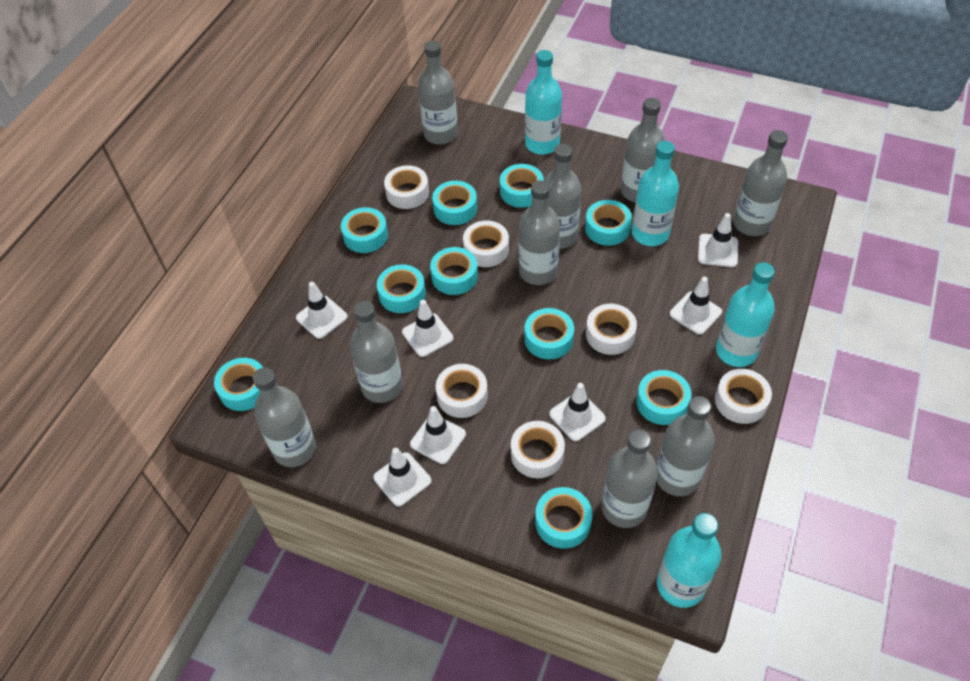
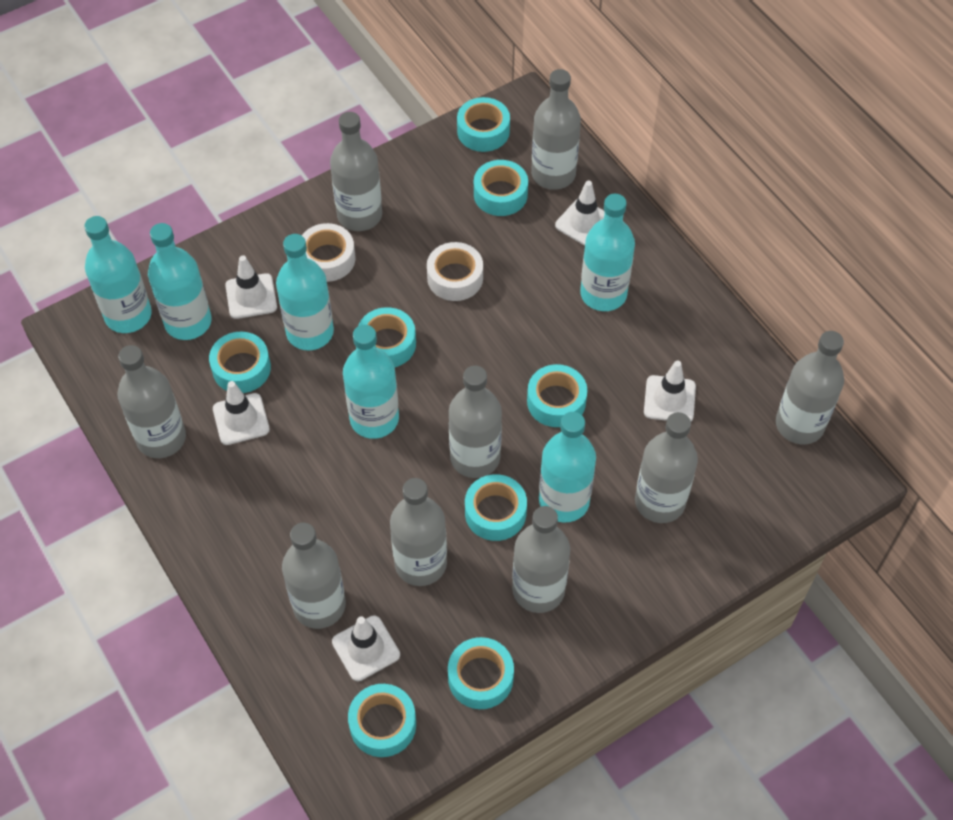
turquoise bottle: 4 -> 6
turquoise tape: 10 -> 8
white tape: 6 -> 2
white traffic cone: 7 -> 5

